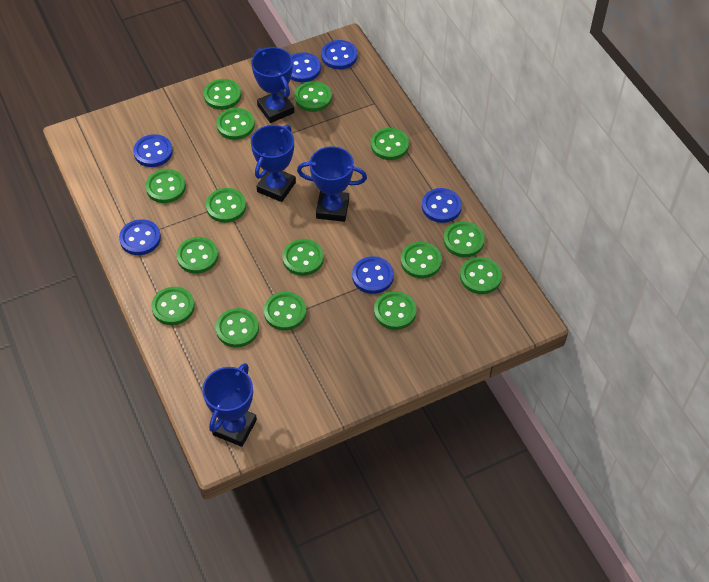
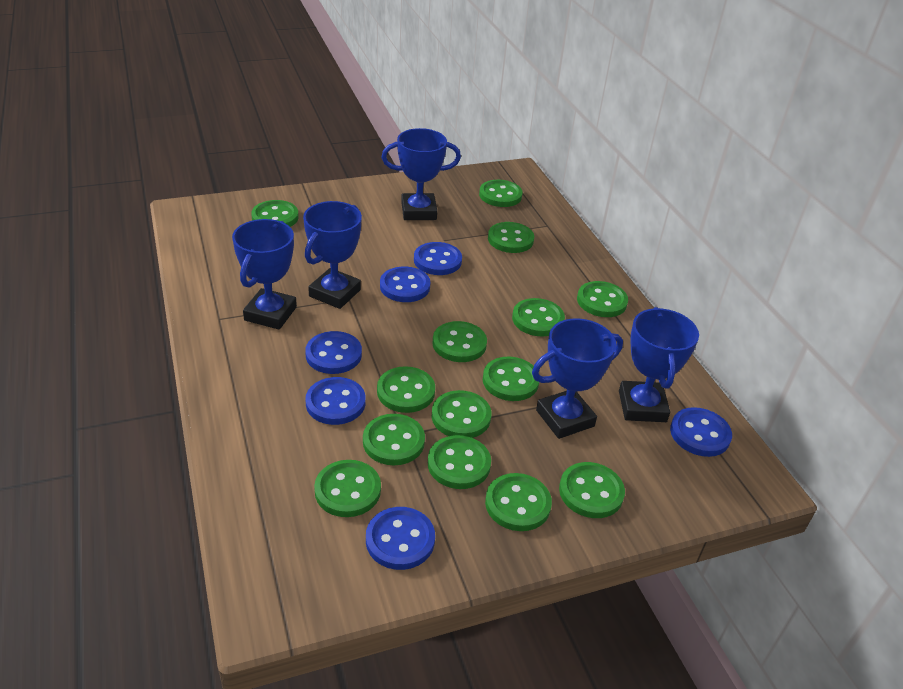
blue trophy: 4 -> 5
green button: 15 -> 14

